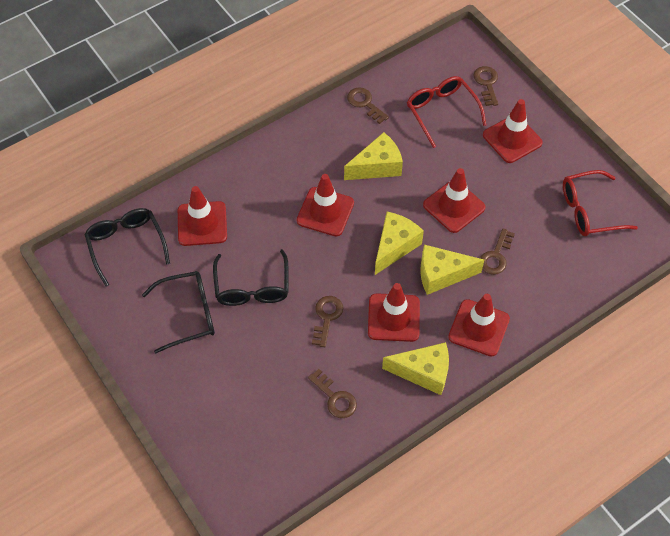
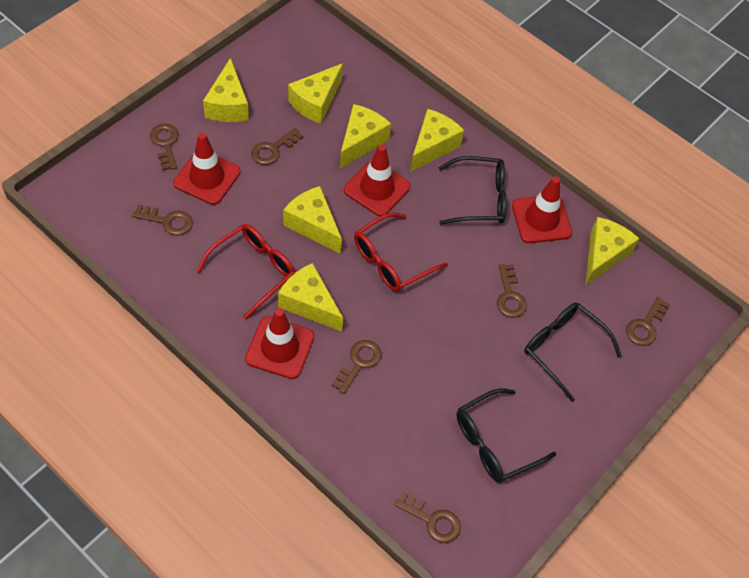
brown key: 5 -> 7
red traffic cone: 6 -> 4
yellow cheese: 4 -> 7

